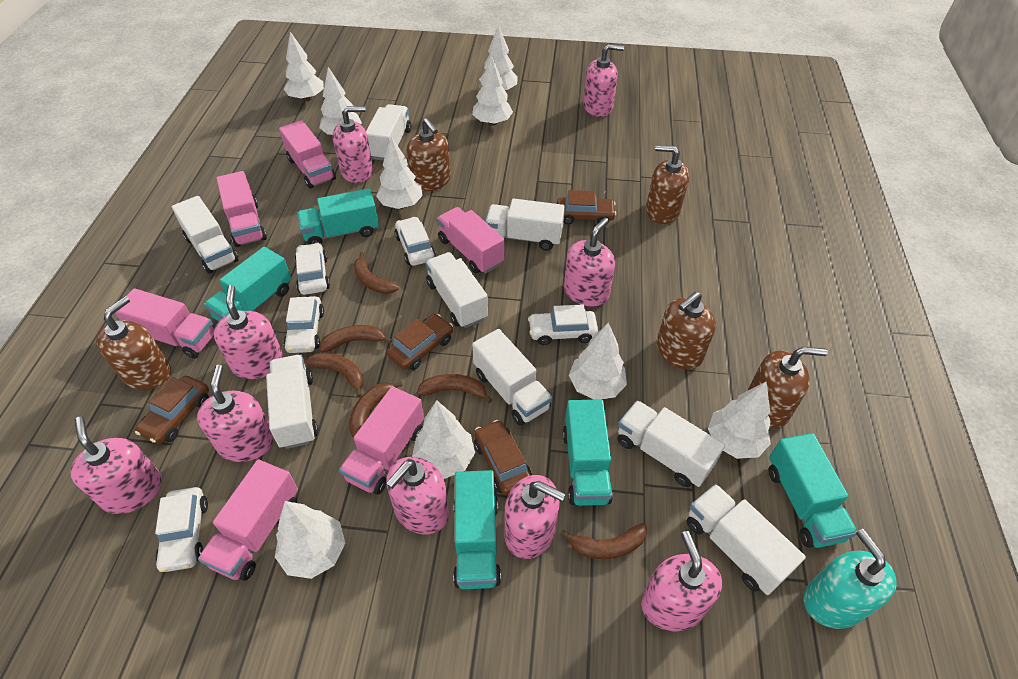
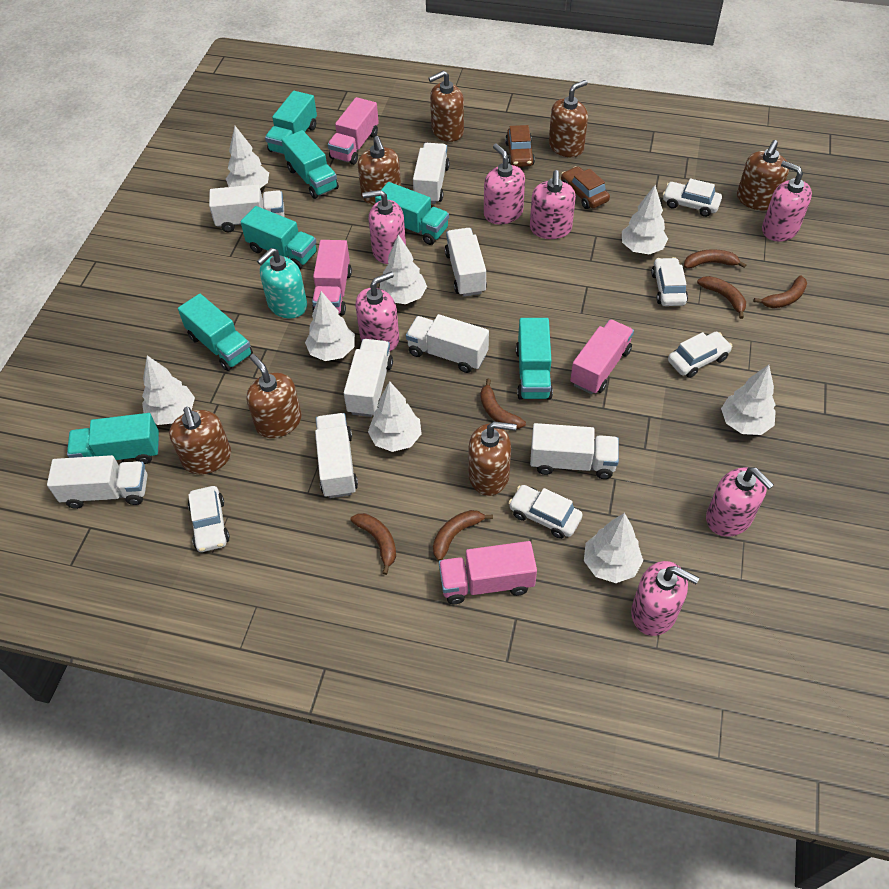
brown car: 4 -> 2
brown soap dispenser: 5 -> 7
pink soap dispenser: 9 -> 7
pink truck: 6 -> 4
turquoise truck: 5 -> 7
white tree: 9 -> 8

